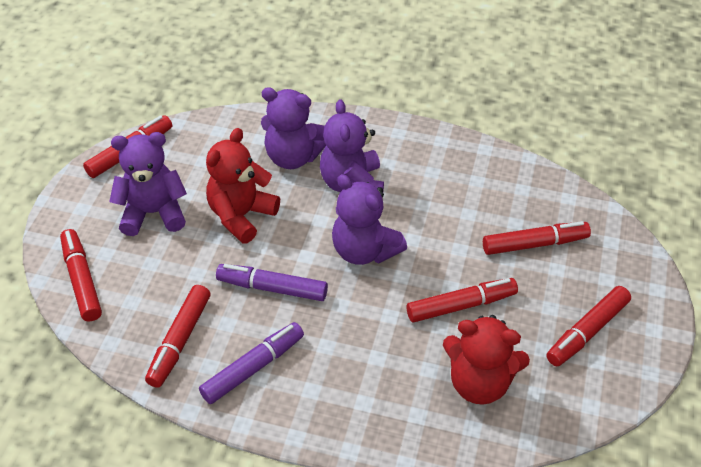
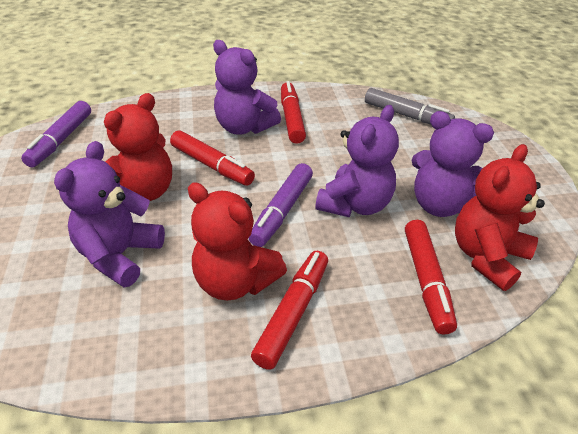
grey marker: 0 -> 1
red marker: 6 -> 4
red teddy bear: 2 -> 3

